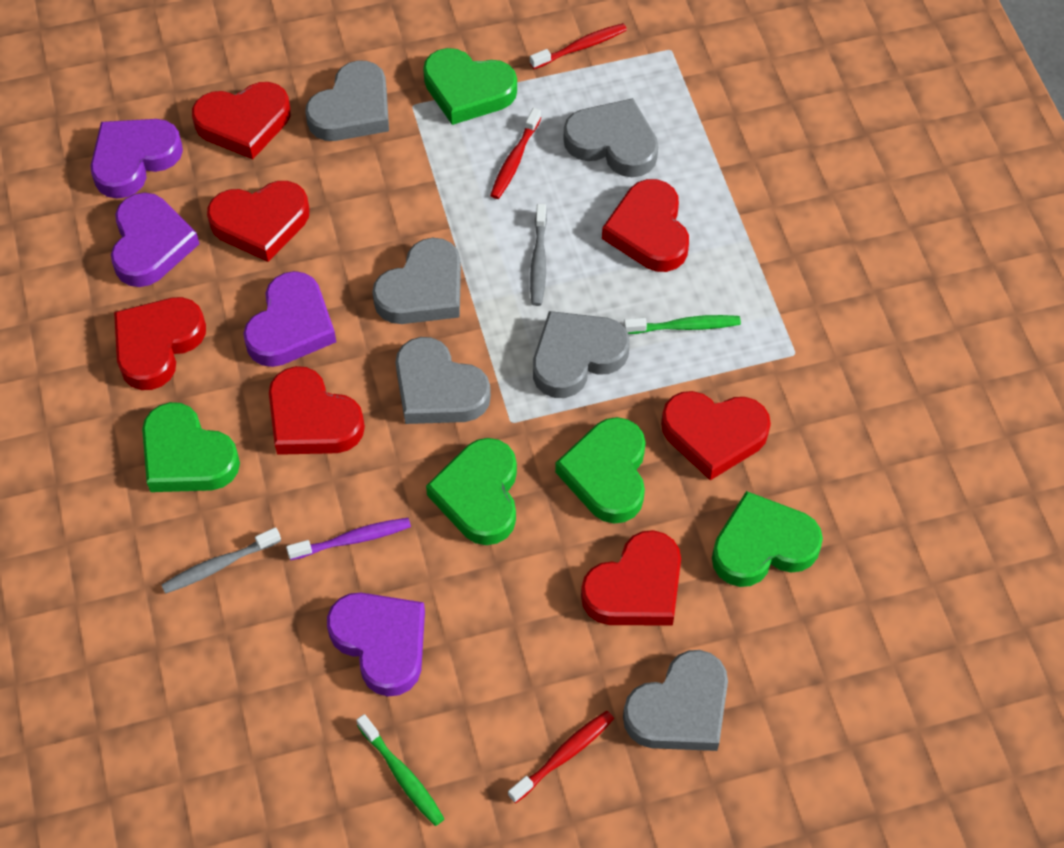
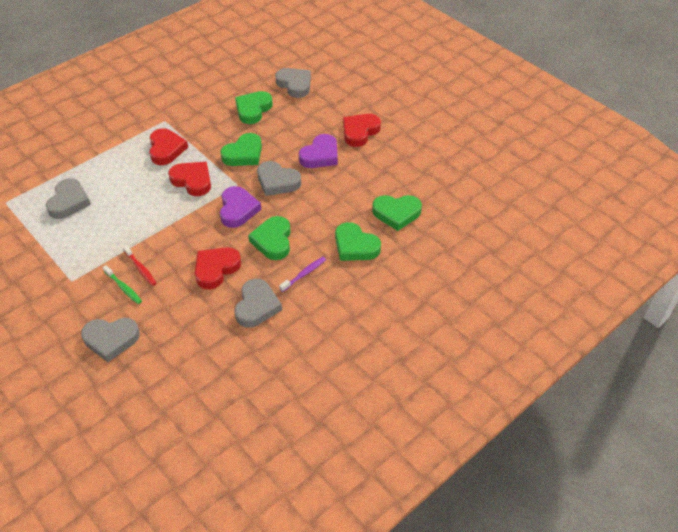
green toothbrush: 2 -> 1
grey heart: 6 -> 5
grey toothbrush: 2 -> 0
purple heart: 4 -> 2
red heart: 7 -> 4
red toothbrush: 3 -> 1

